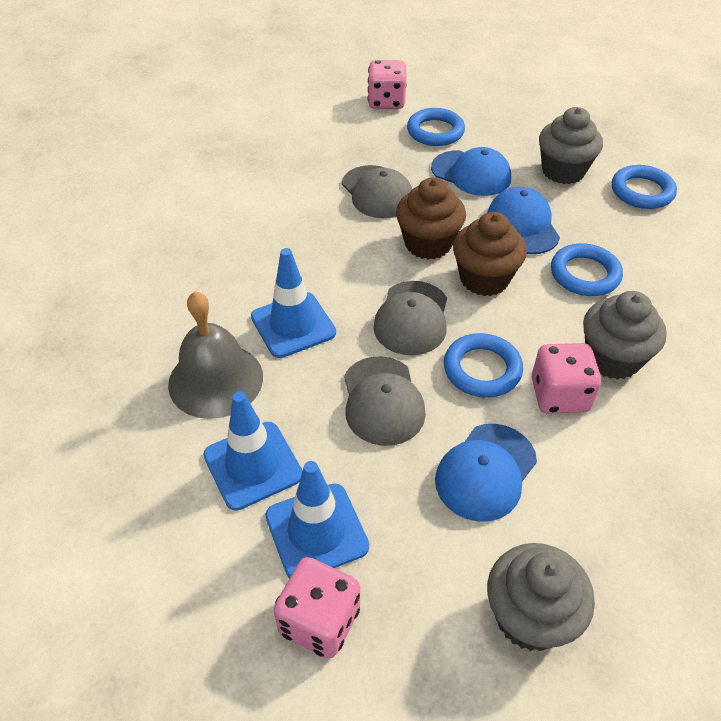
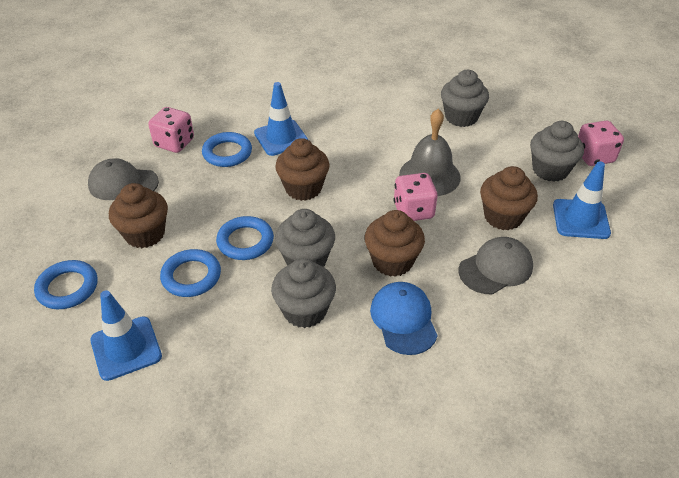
blue cap: 3 -> 1
brown cupcake: 2 -> 4
grey cap: 3 -> 2
grey cupcake: 3 -> 4

